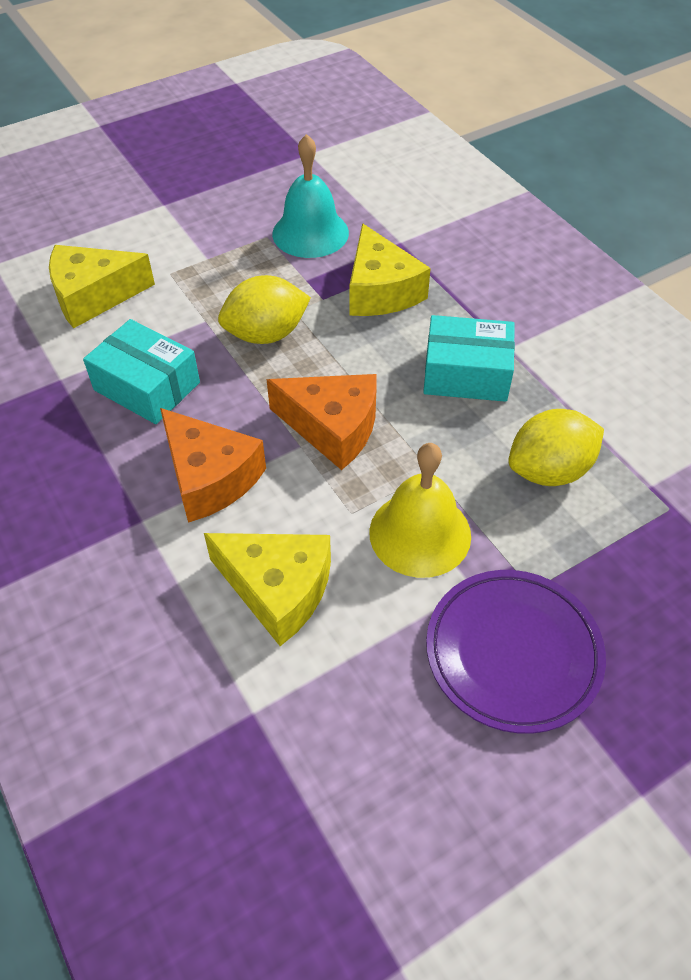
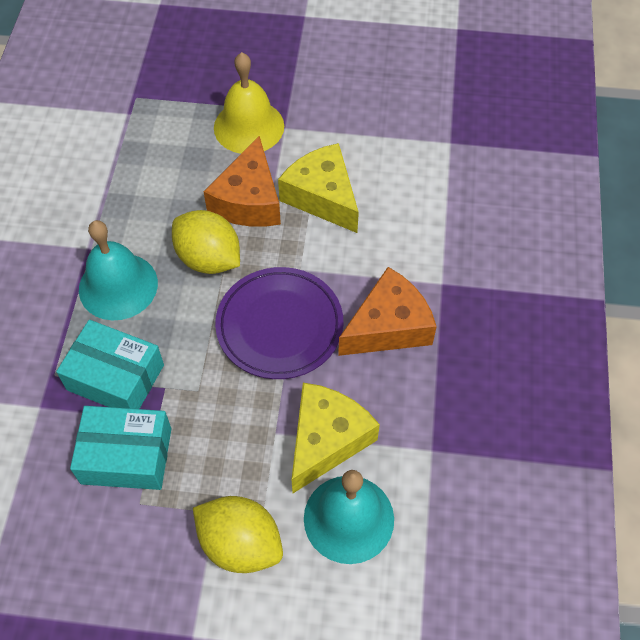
turquoise bell: 1 -> 2
yellow cheese: 3 -> 2

